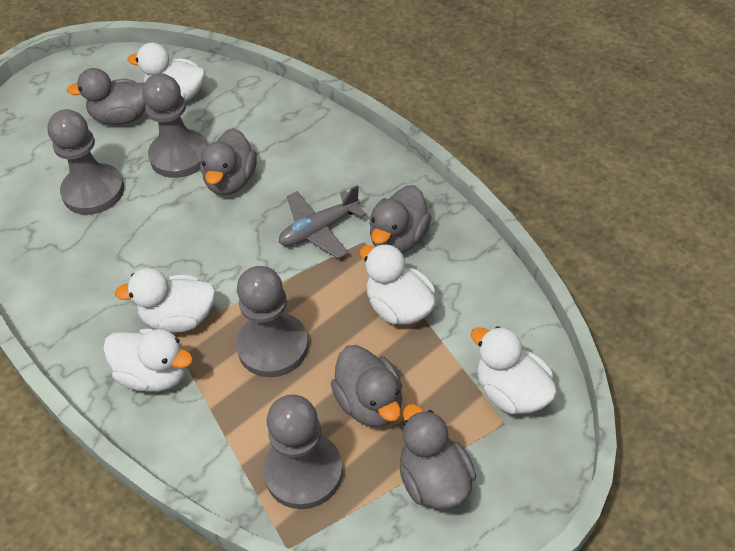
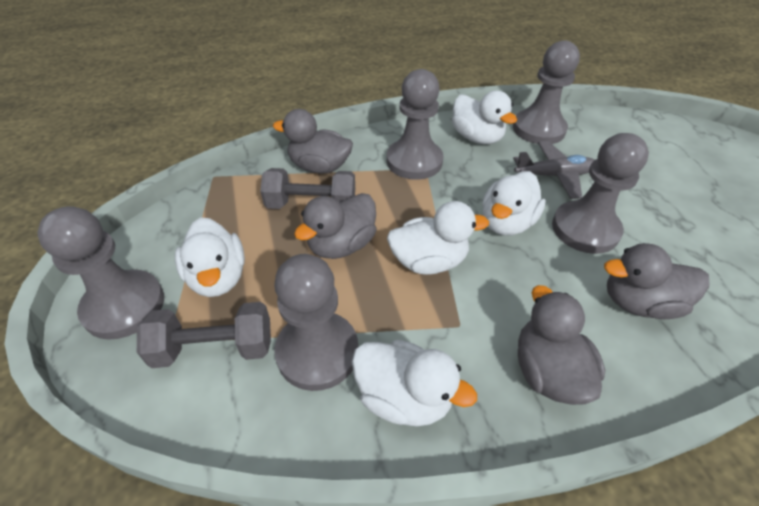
grey duck: 5 -> 4
grey dumbbell: 0 -> 2
grey pawn: 4 -> 5

